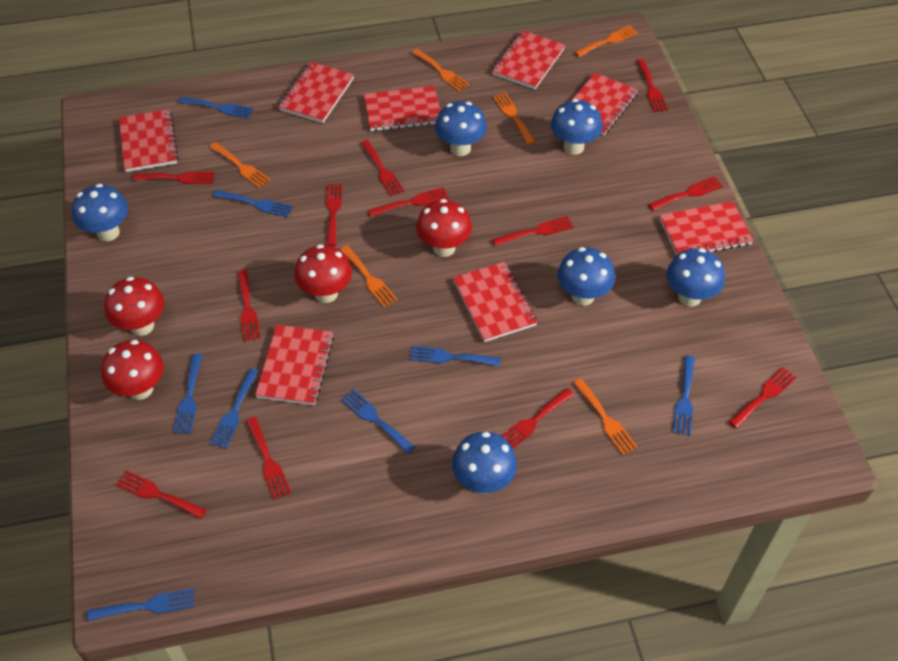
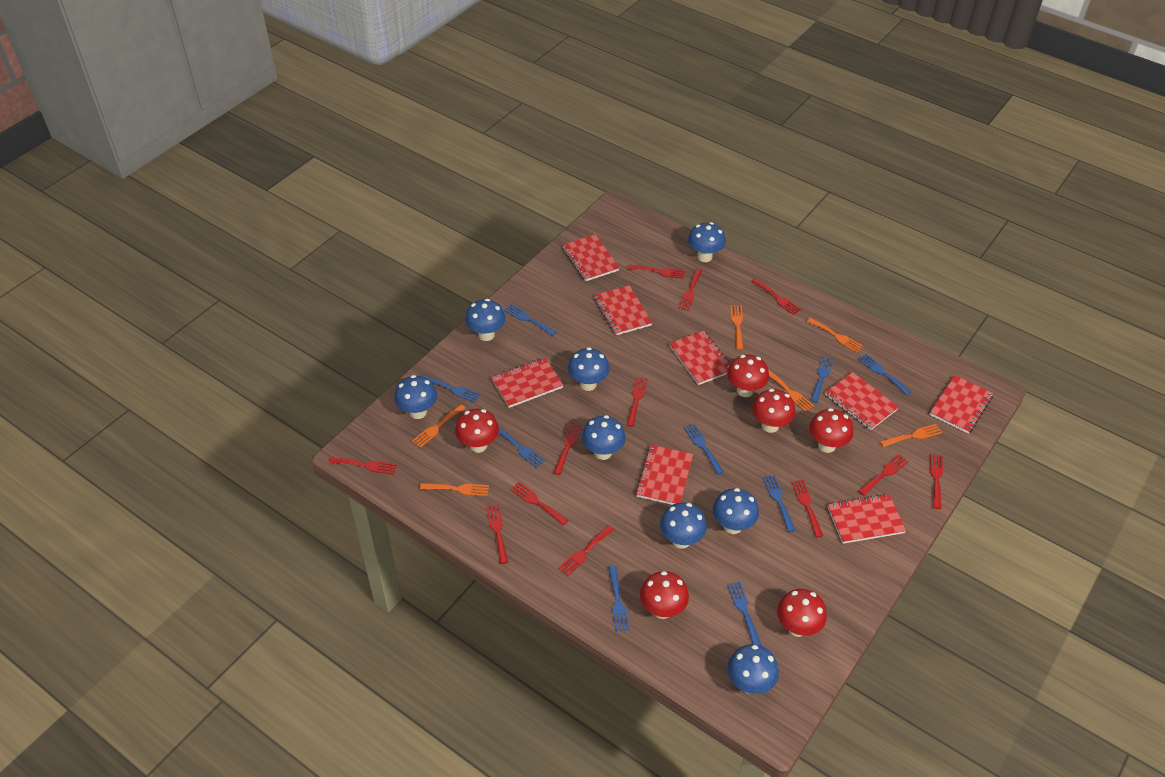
blue fork: 8 -> 9
blue mushroom: 6 -> 8
red mushroom: 4 -> 6

